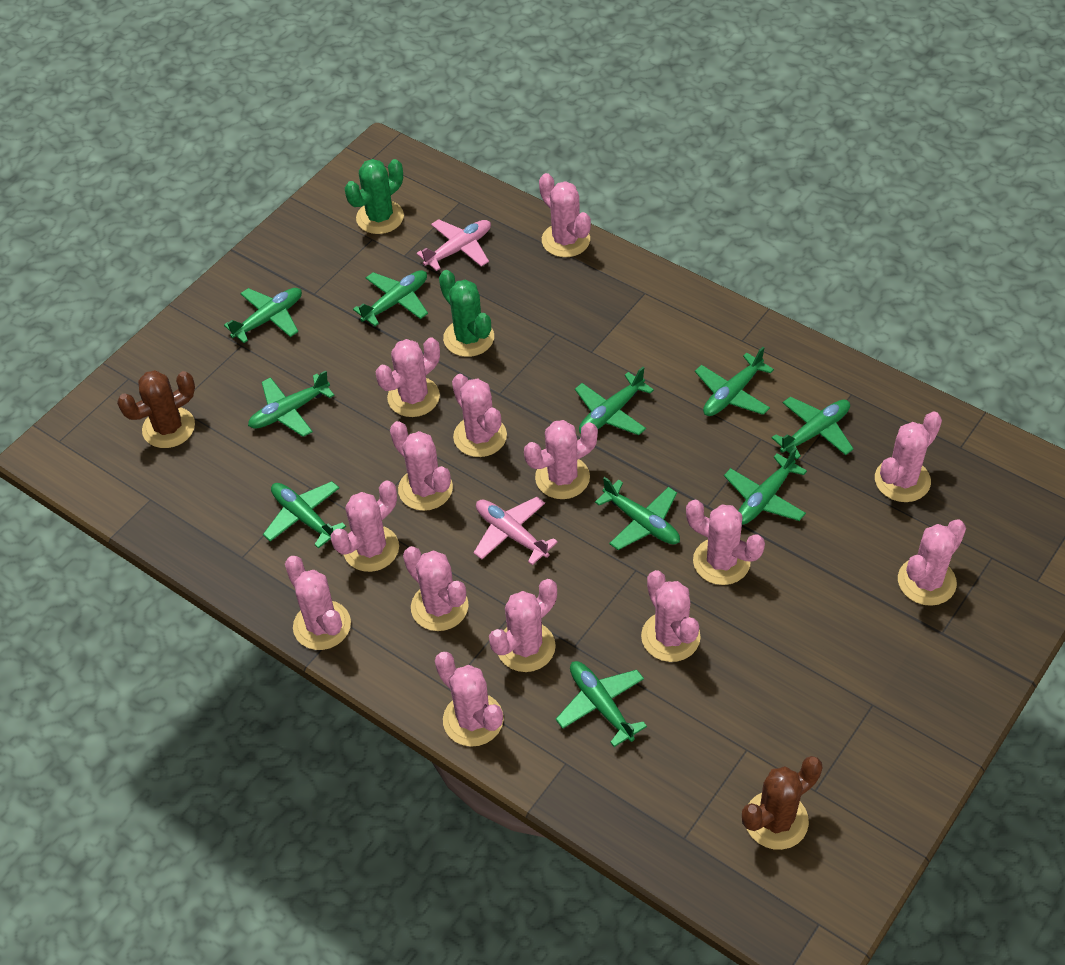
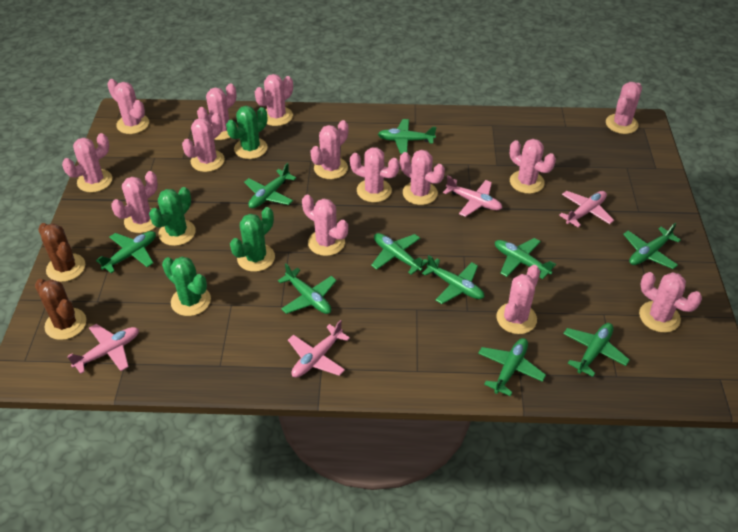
green cactus: 2 -> 4
pink plane: 2 -> 4

